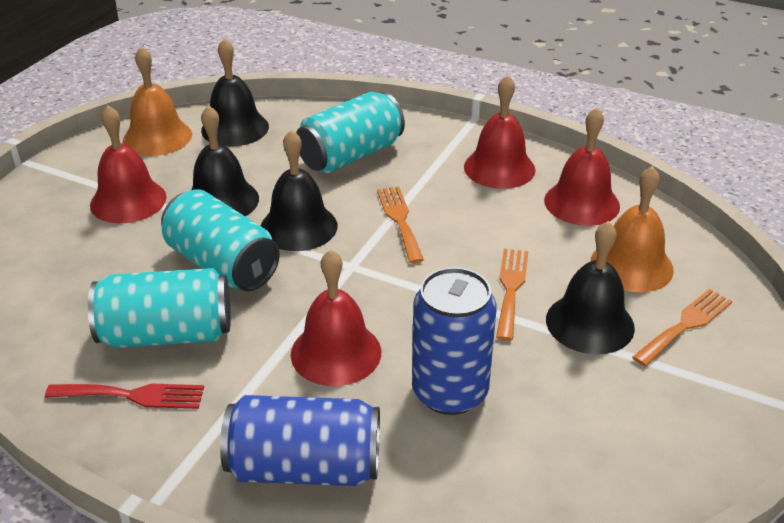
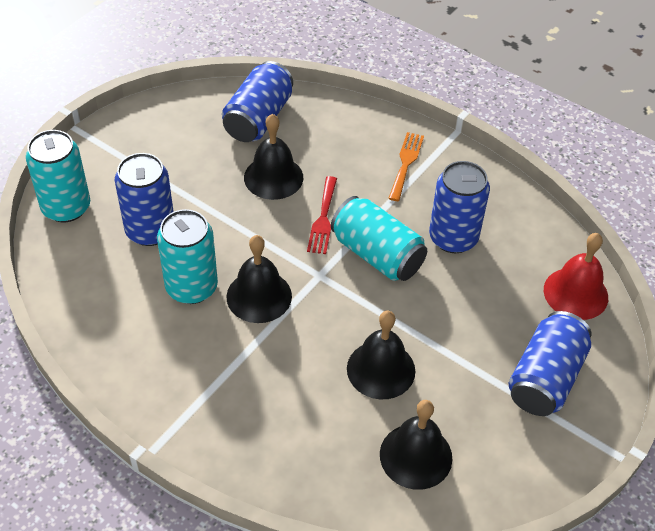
blue can: 2 -> 4
orange bell: 2 -> 0
orange fork: 3 -> 1
red bell: 4 -> 1

